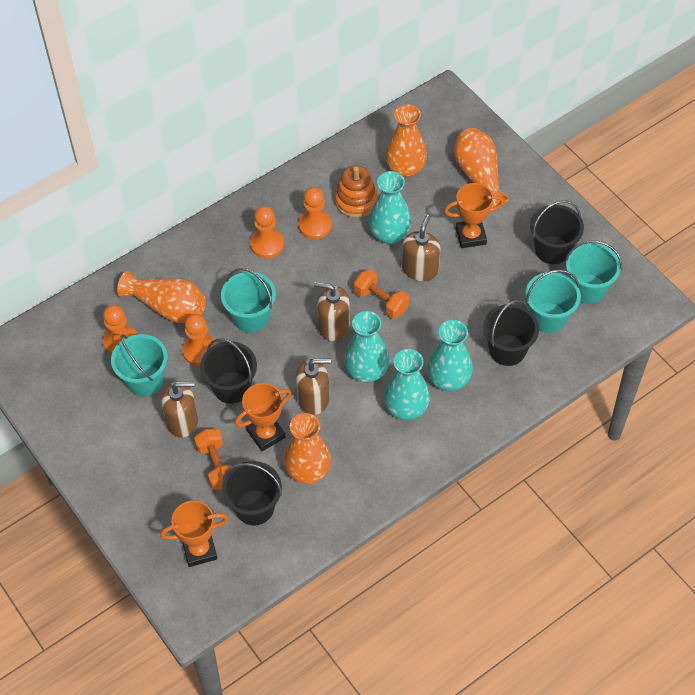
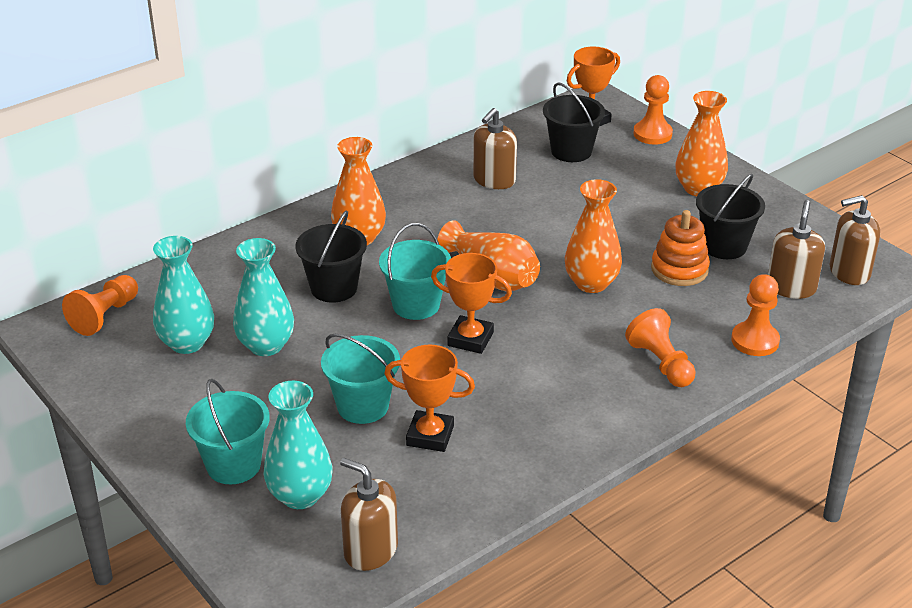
black bucket: 4 -> 3
orange dumbbell: 2 -> 0
turquoise bucket: 4 -> 3
turquoise vase: 4 -> 3

